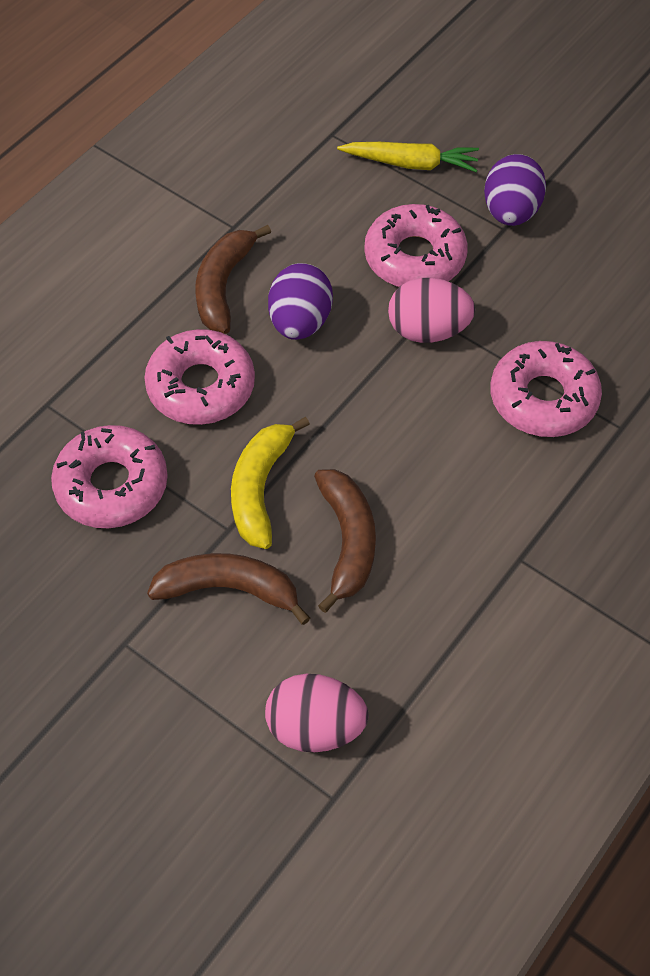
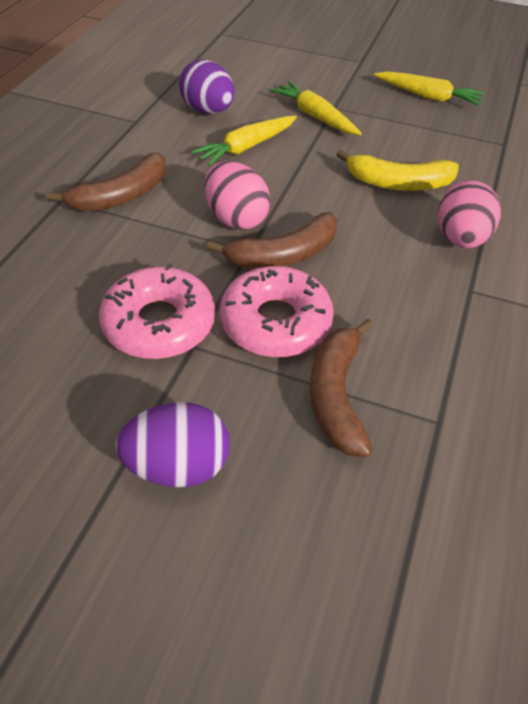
pink donut: 4 -> 2
yellow carrot: 1 -> 3

